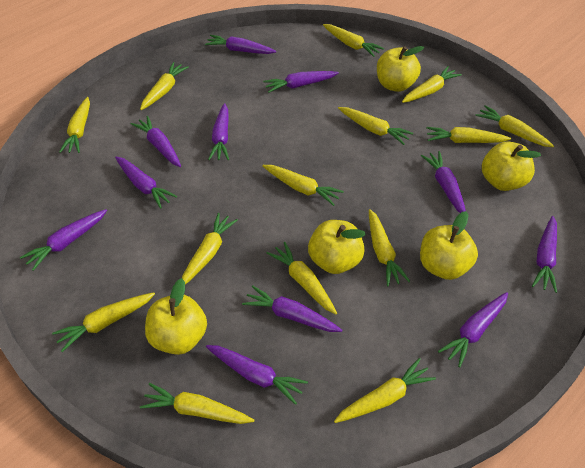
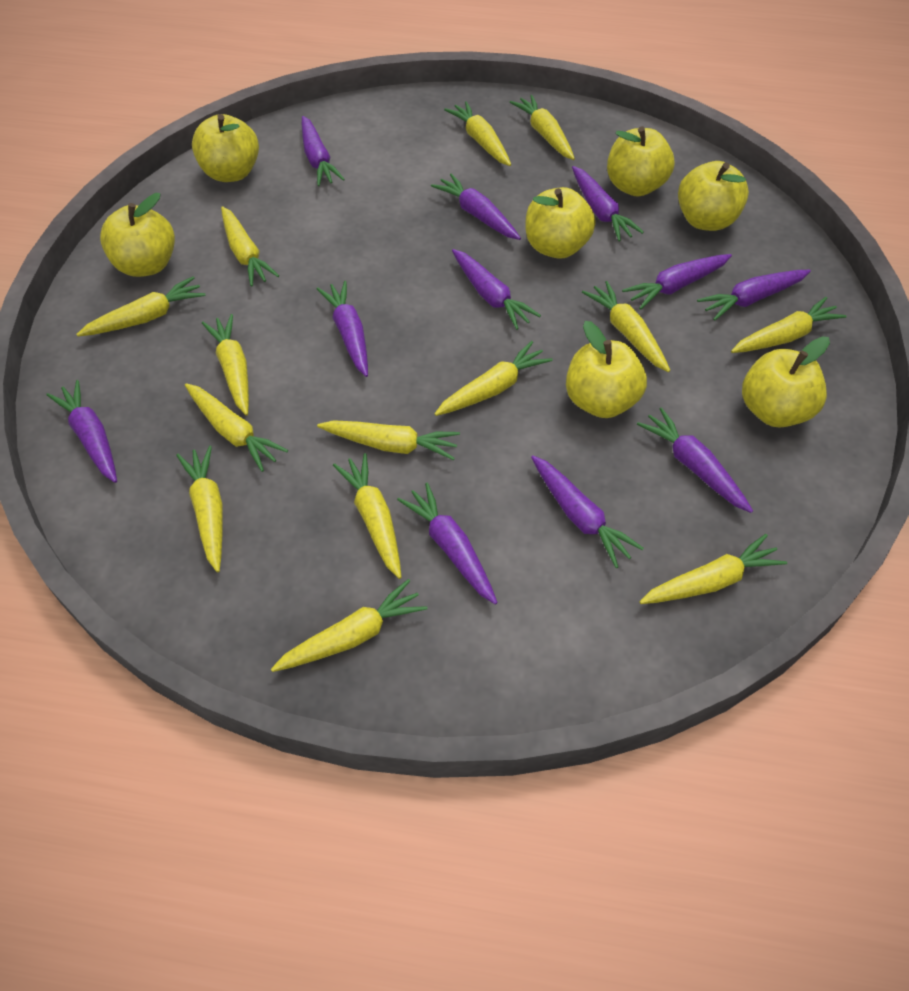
yellow apple: 5 -> 7

